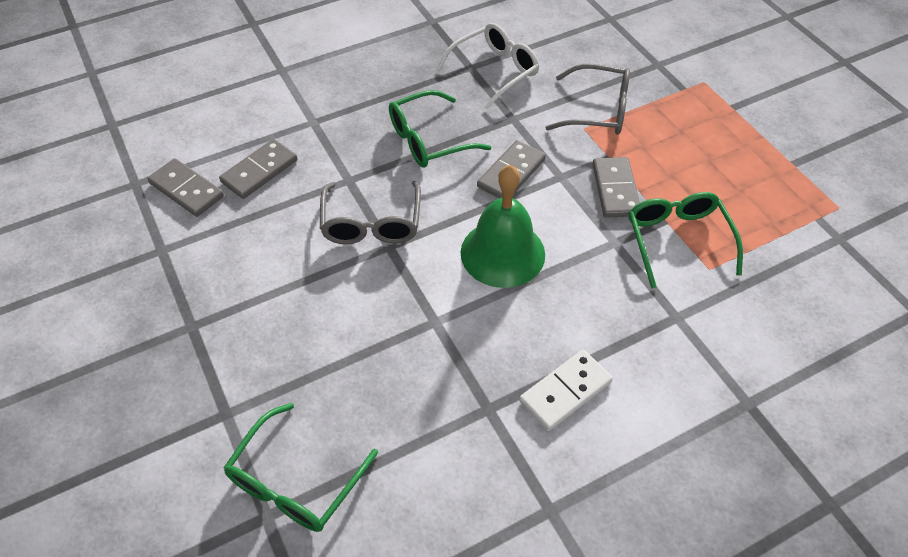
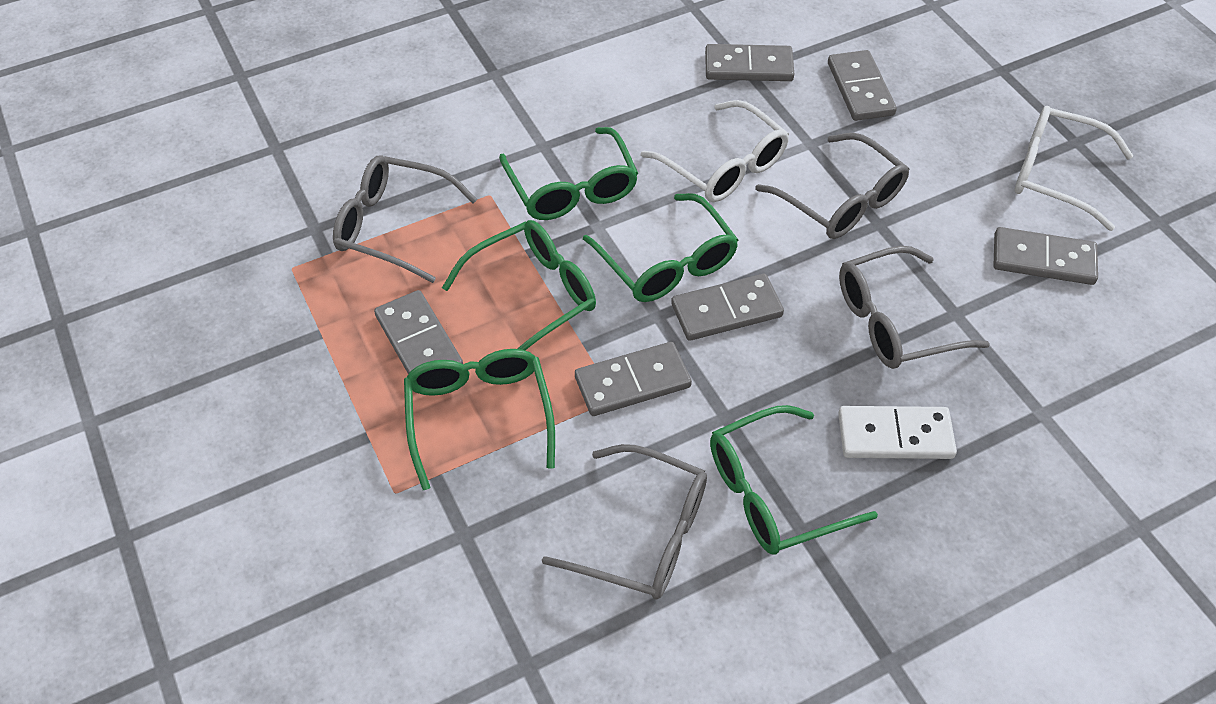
green bell: 1 -> 0
green glasses: 3 -> 5
grey domino: 4 -> 6
grey glasses: 2 -> 4
white glasses: 1 -> 2

